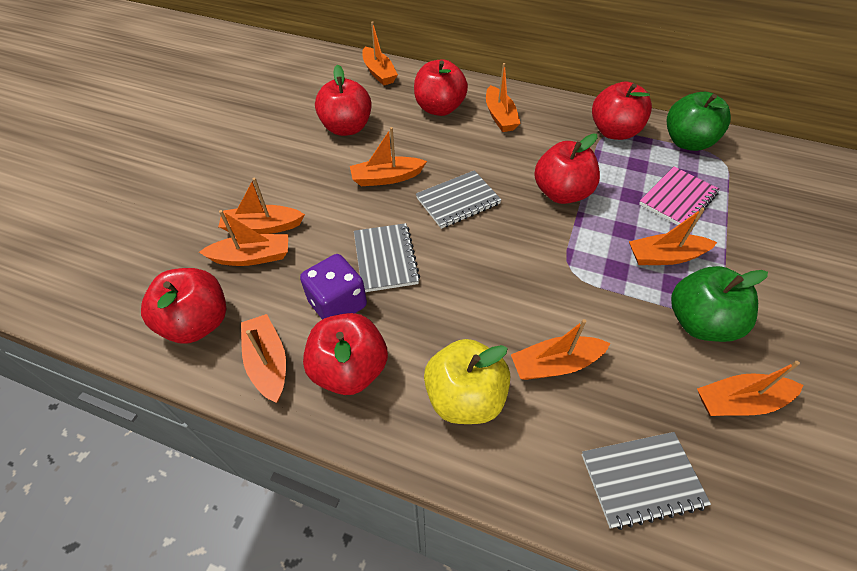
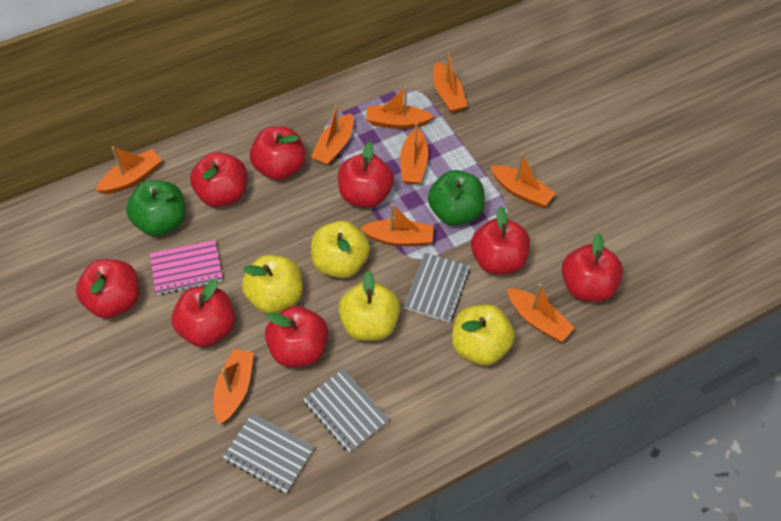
purple dice: 1 -> 0
red apple: 6 -> 8
yellow apple: 1 -> 4

